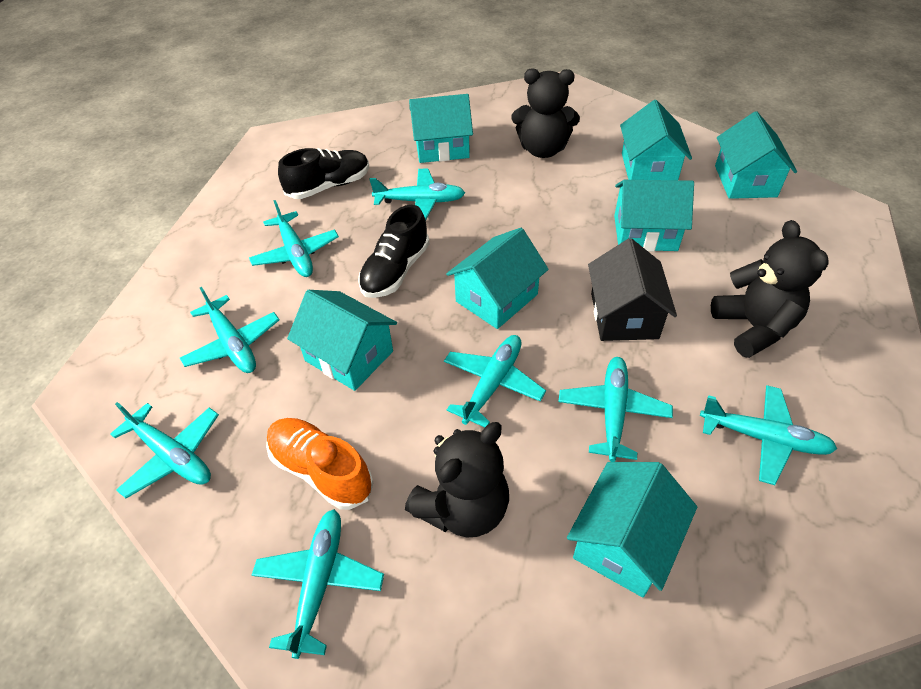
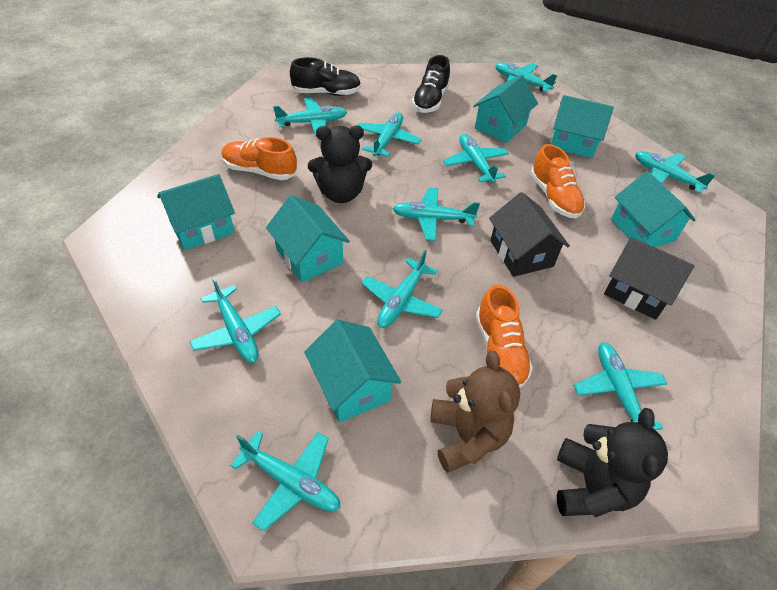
black house: 1 -> 2
black teddy bear: 3 -> 2
brown teddy bear: 0 -> 1
orange shoe: 1 -> 3
turquoise house: 7 -> 6
turquoise plane: 8 -> 10

